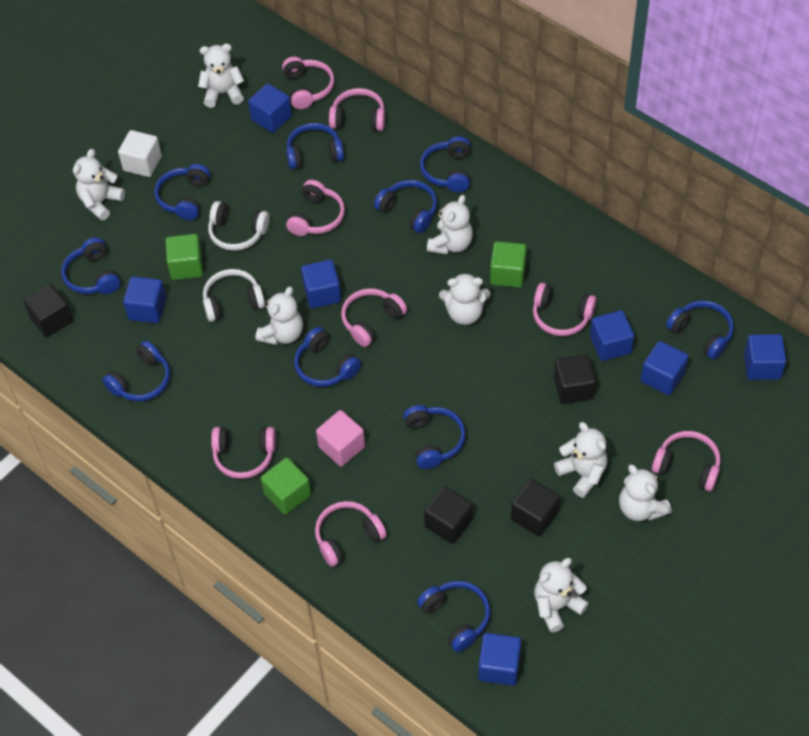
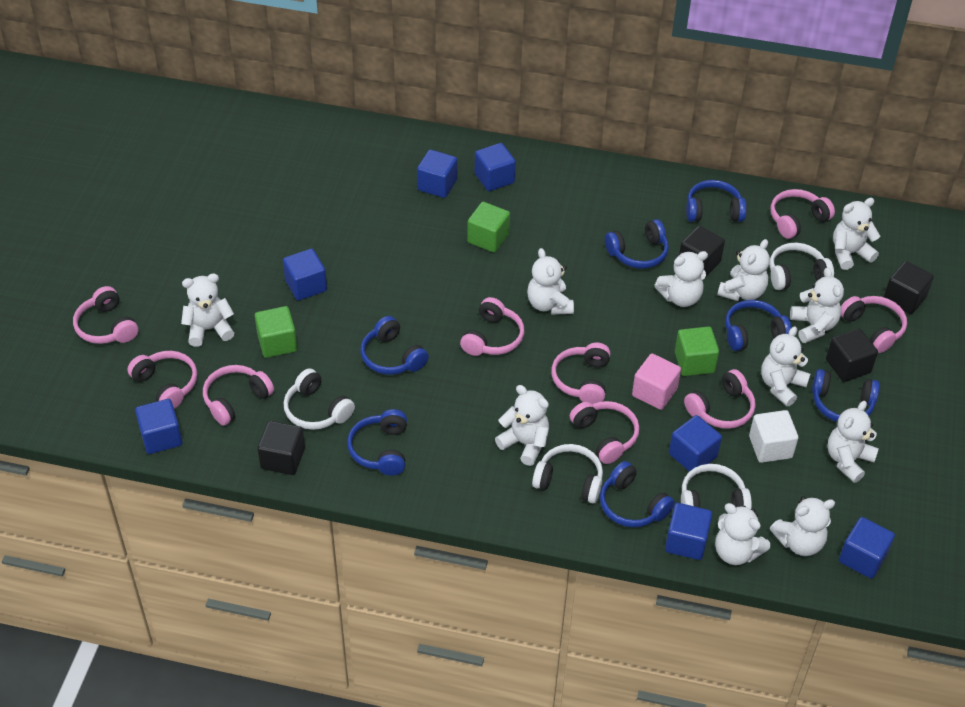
blue headphones: 10 -> 7
pink headphones: 8 -> 9
white headphones: 2 -> 4
white teddy bear: 8 -> 11

